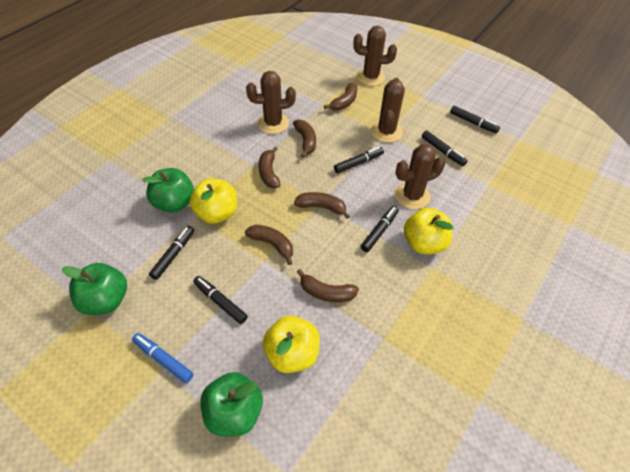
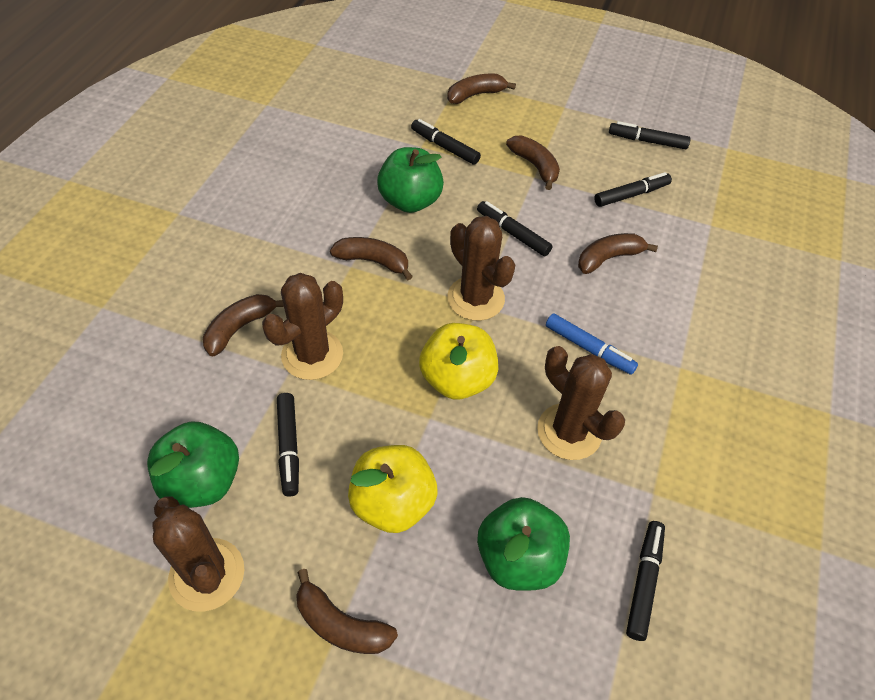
yellow apple: 3 -> 2

